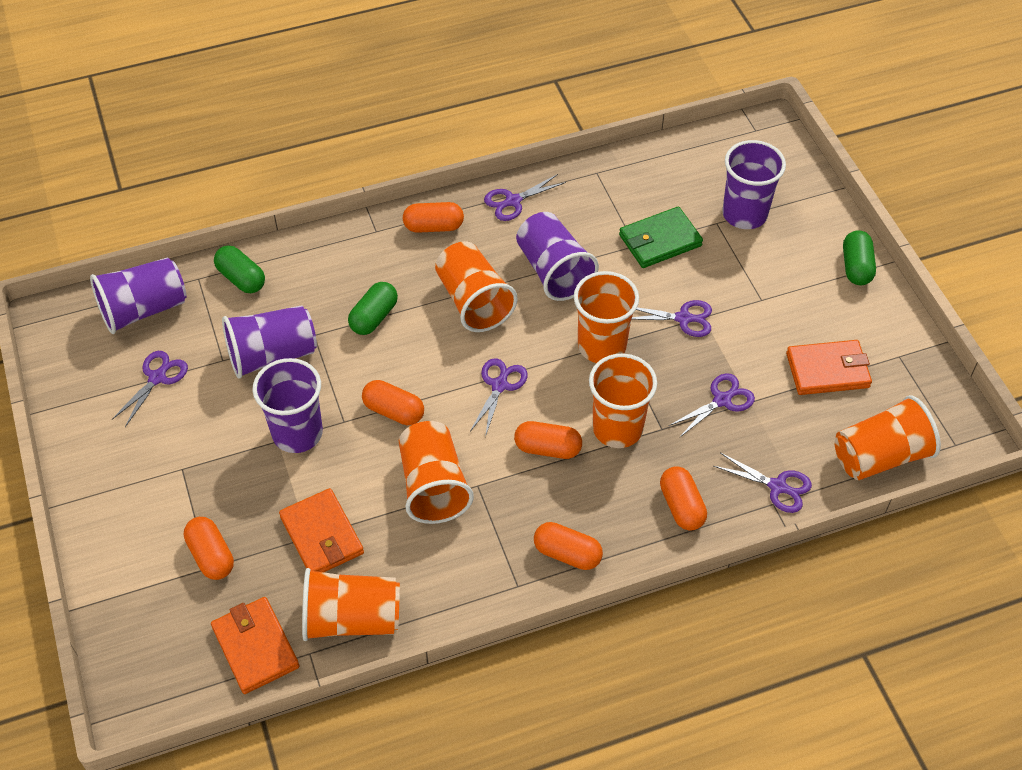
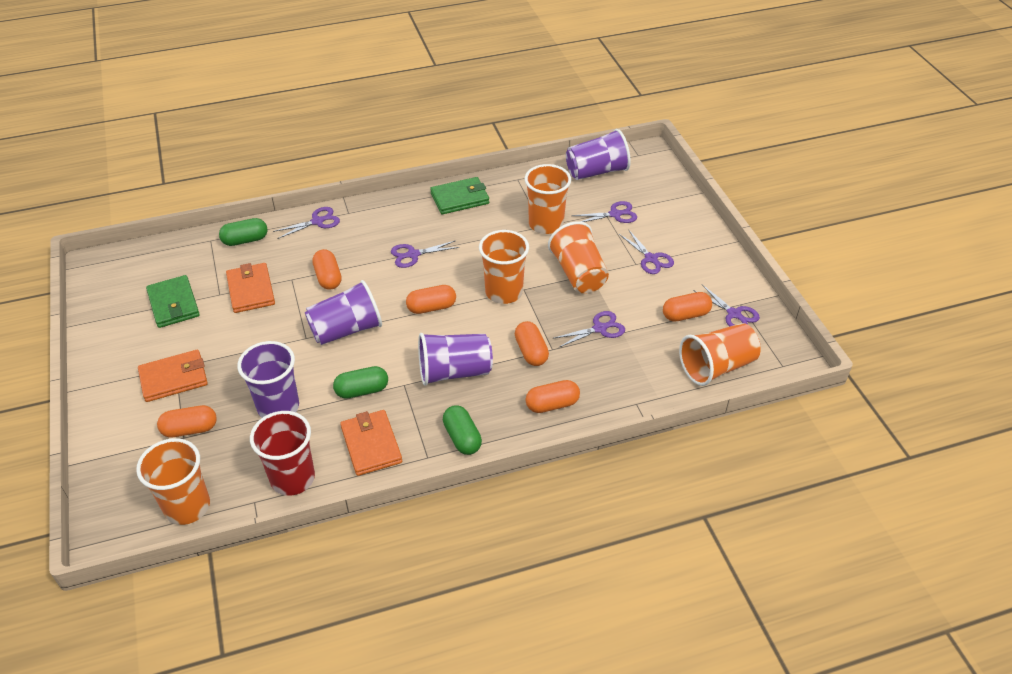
green wallet: 1 -> 2
orange cup: 6 -> 5
purple cup: 5 -> 4
red cup: 0 -> 1

